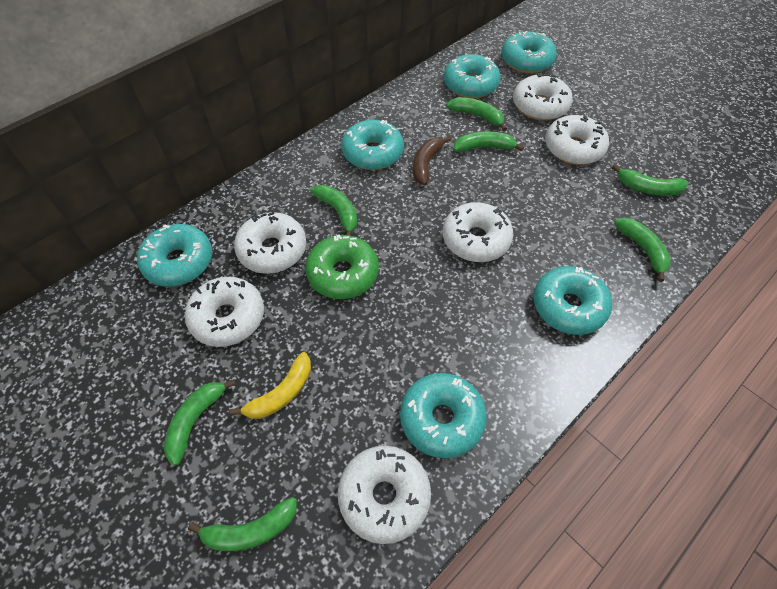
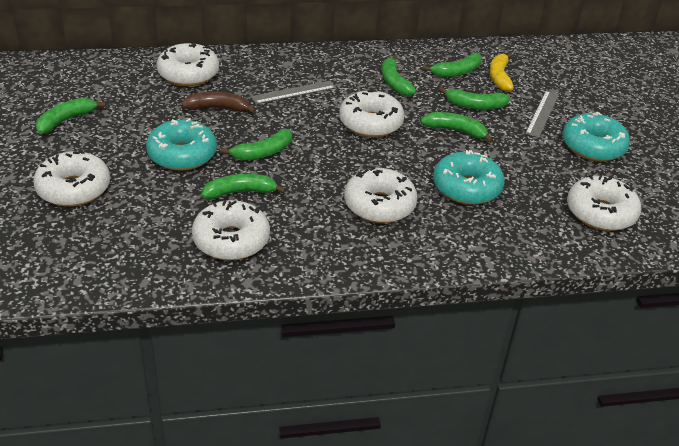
green donut: 1 -> 0
grey ruler: 0 -> 2
turquoise donut: 6 -> 3

